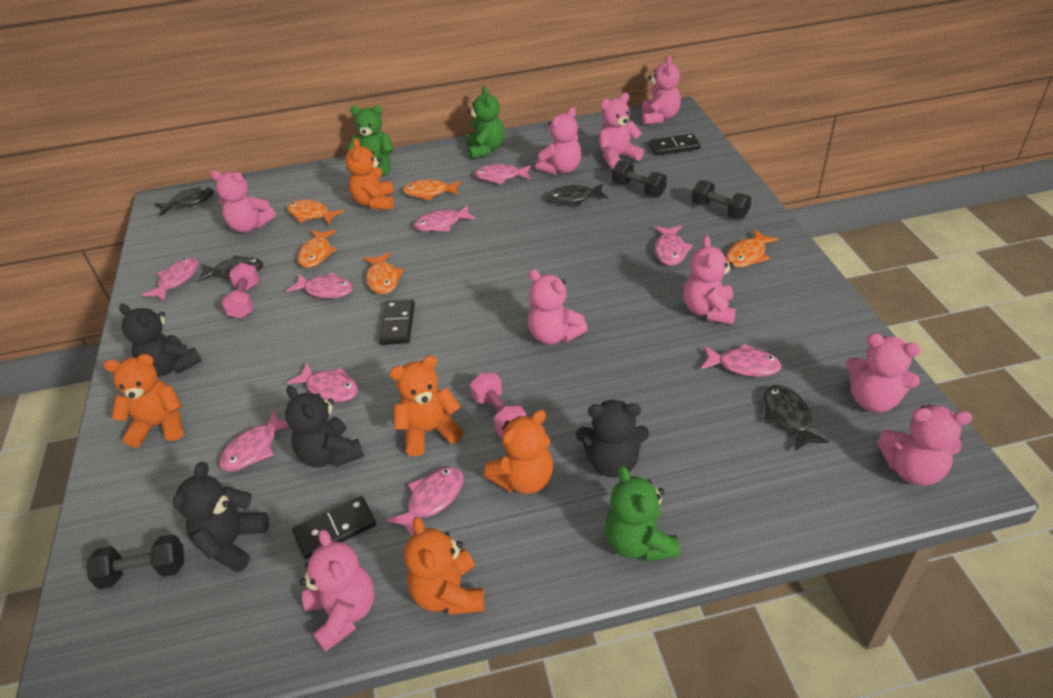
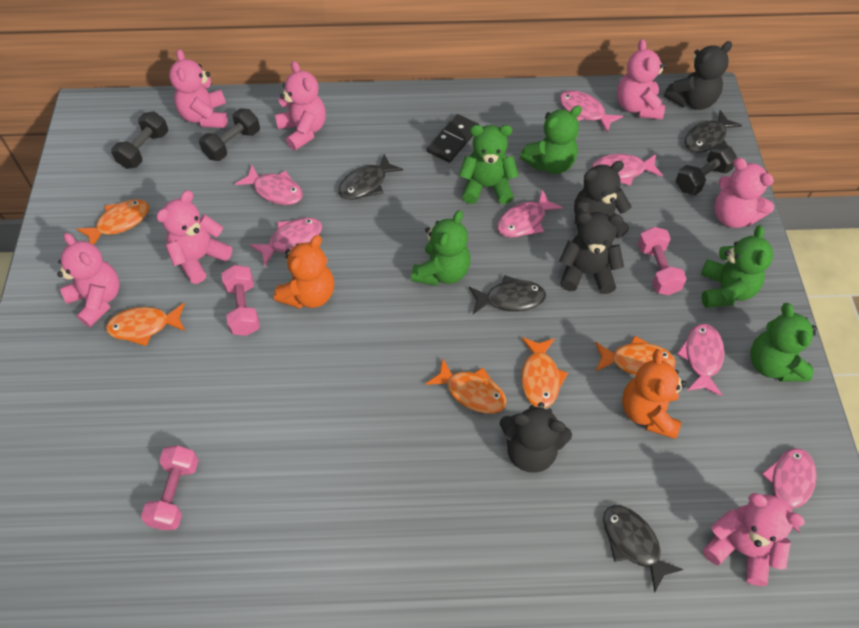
black domino: 3 -> 1
green teddy bear: 3 -> 5
orange teddy bear: 5 -> 2
pink dumbbell: 2 -> 3
pink fish: 9 -> 7
pink teddy bear: 9 -> 7

